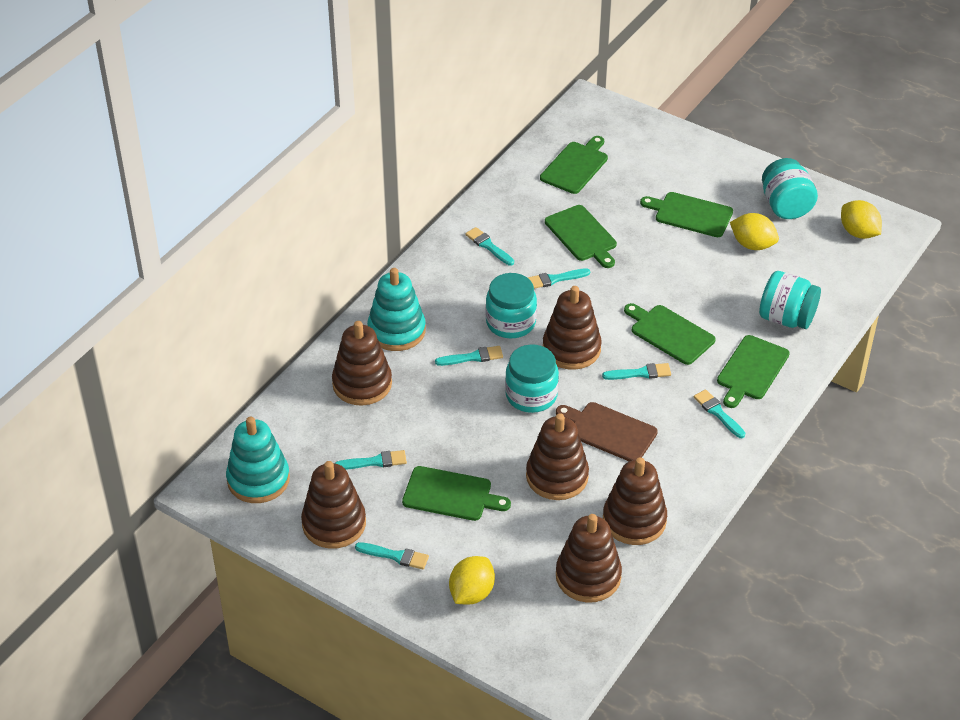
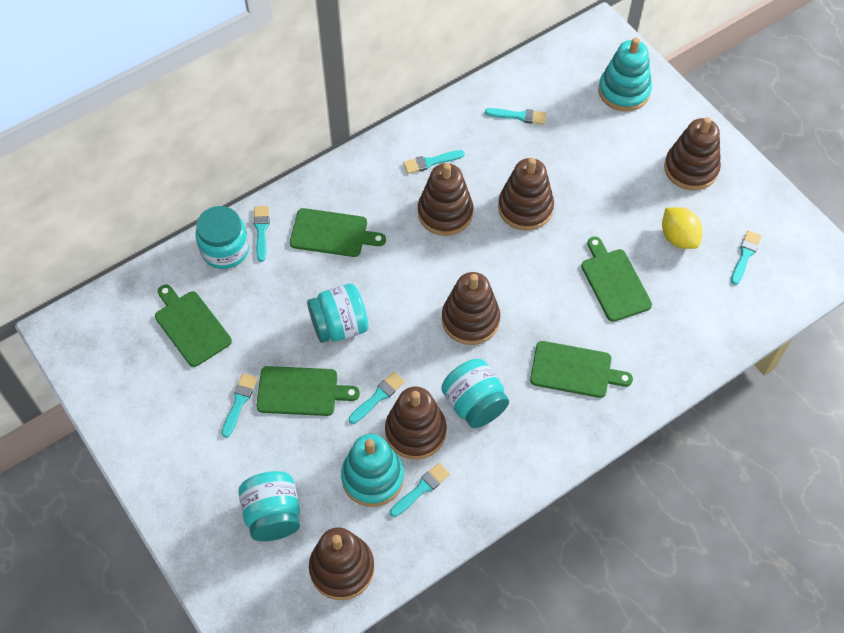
brown cutting board: 1 -> 0
green cutting board: 6 -> 5
yellow lemon: 3 -> 1

